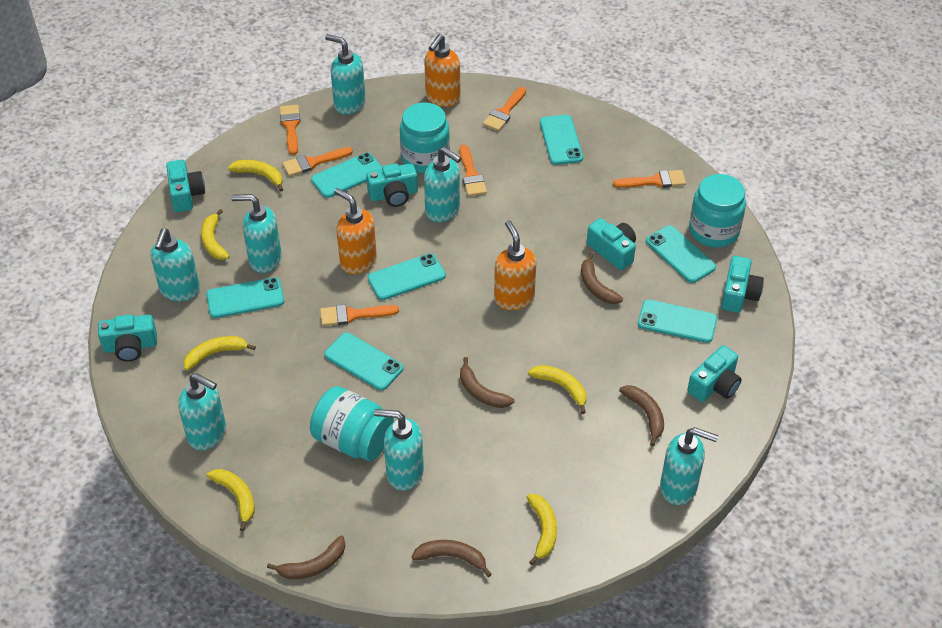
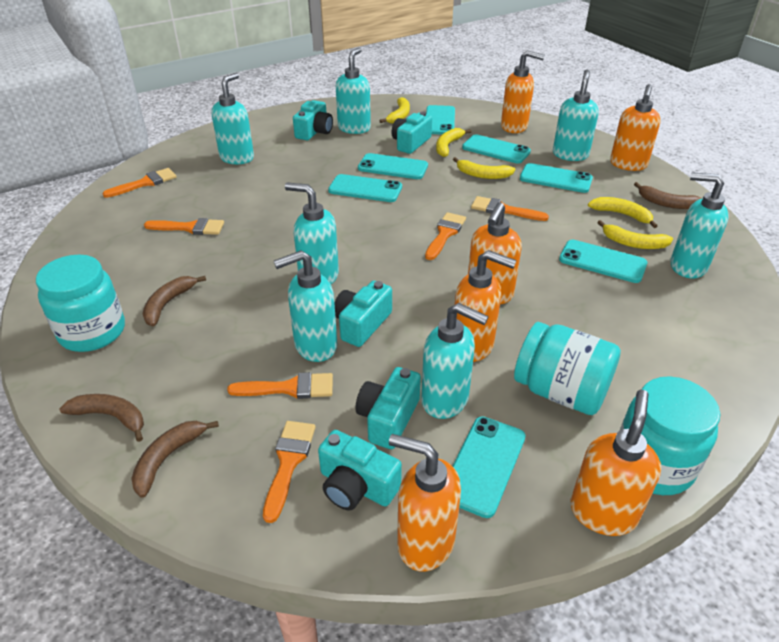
brown banana: 5 -> 4
orange soap dispenser: 3 -> 6
turquoise camera: 6 -> 5
yellow banana: 6 -> 5

